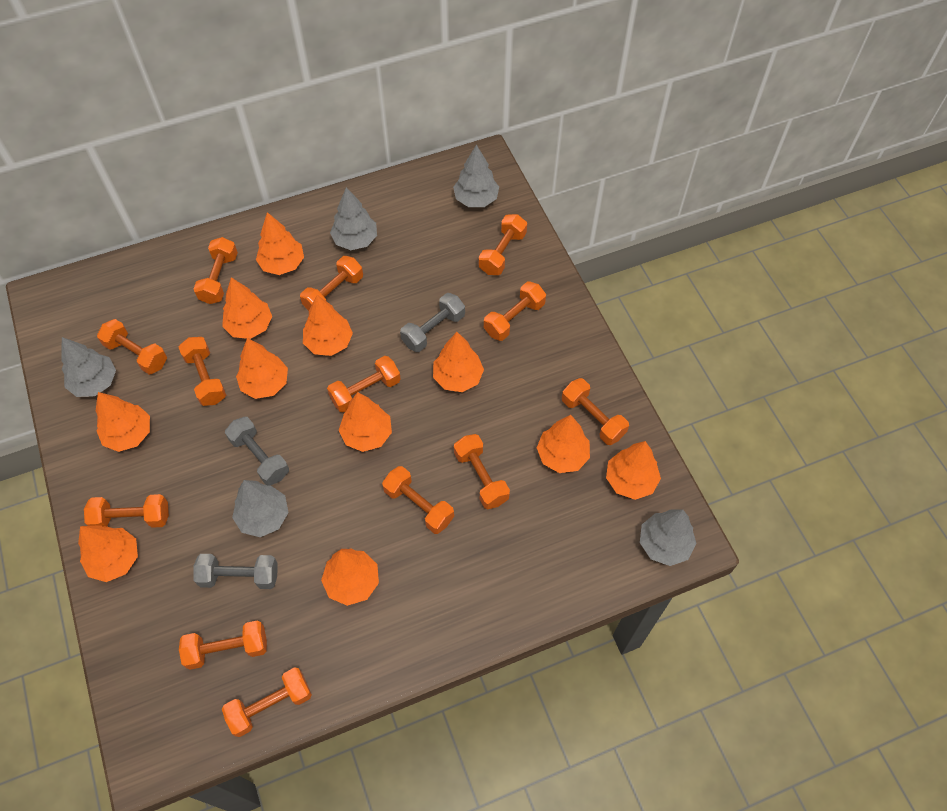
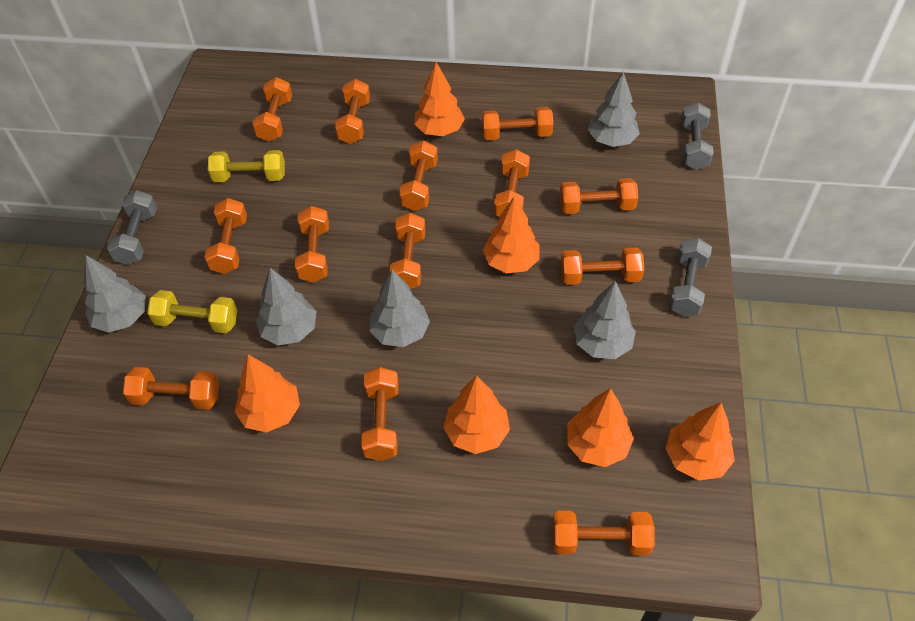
orange tree: 11 -> 6
yellow dumbbell: 0 -> 2

